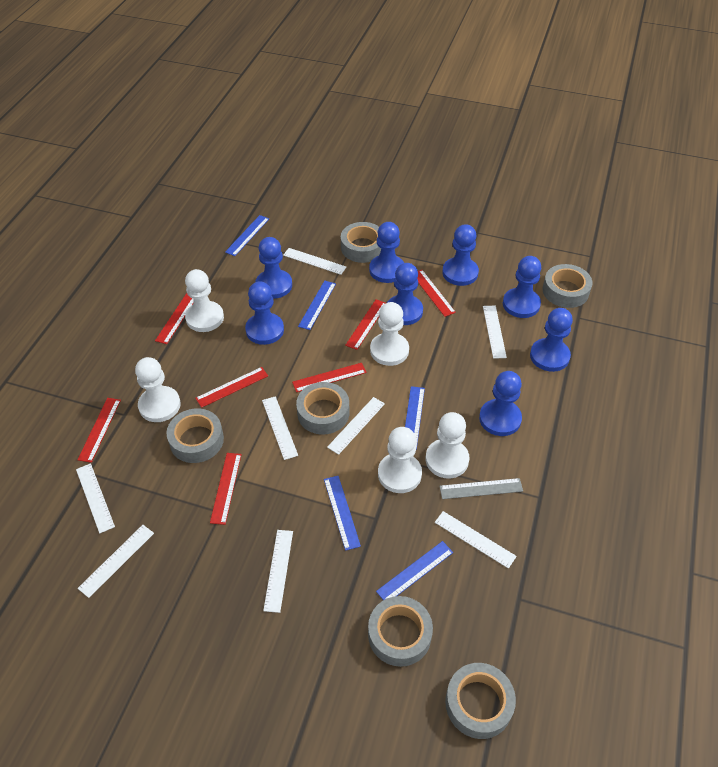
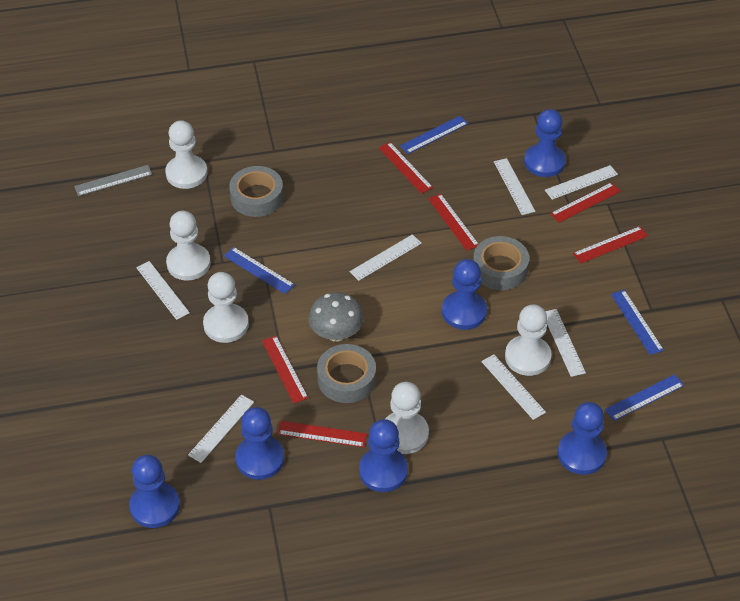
blue pawn: 8 -> 6
blue ruler: 5 -> 4
grey mushroom: 0 -> 1
grey tape: 6 -> 3
red ruler: 7 -> 6
white ruler: 8 -> 7

